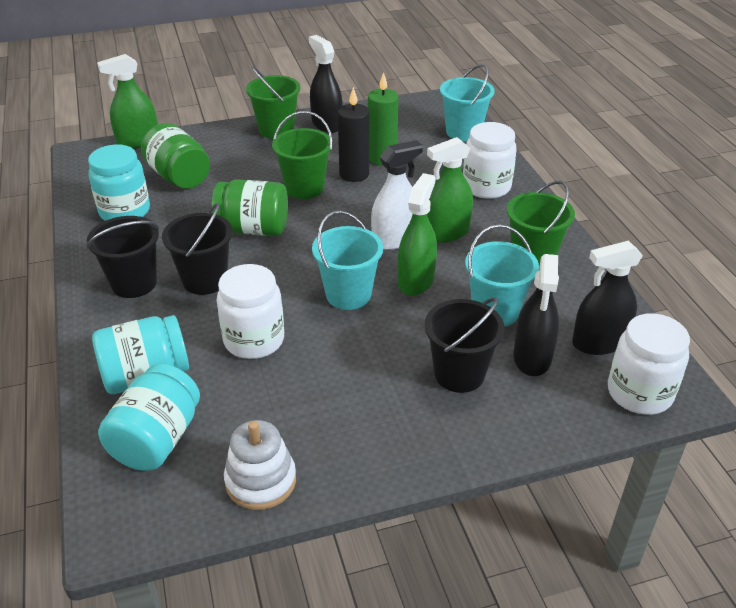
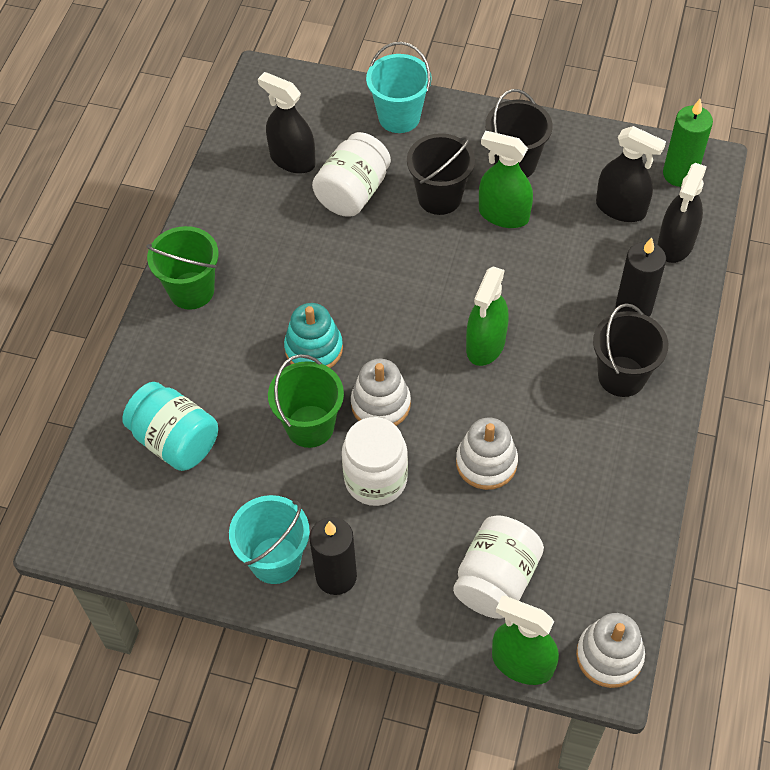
black candle: 1 -> 2
green bucket: 3 -> 2
green jar: 2 -> 0
turquoise bucket: 3 -> 2
turquoise jar: 3 -> 1
turquoise stacking toy: 0 -> 1
white spray bottle: 1 -> 0
white stacking toy: 1 -> 3

